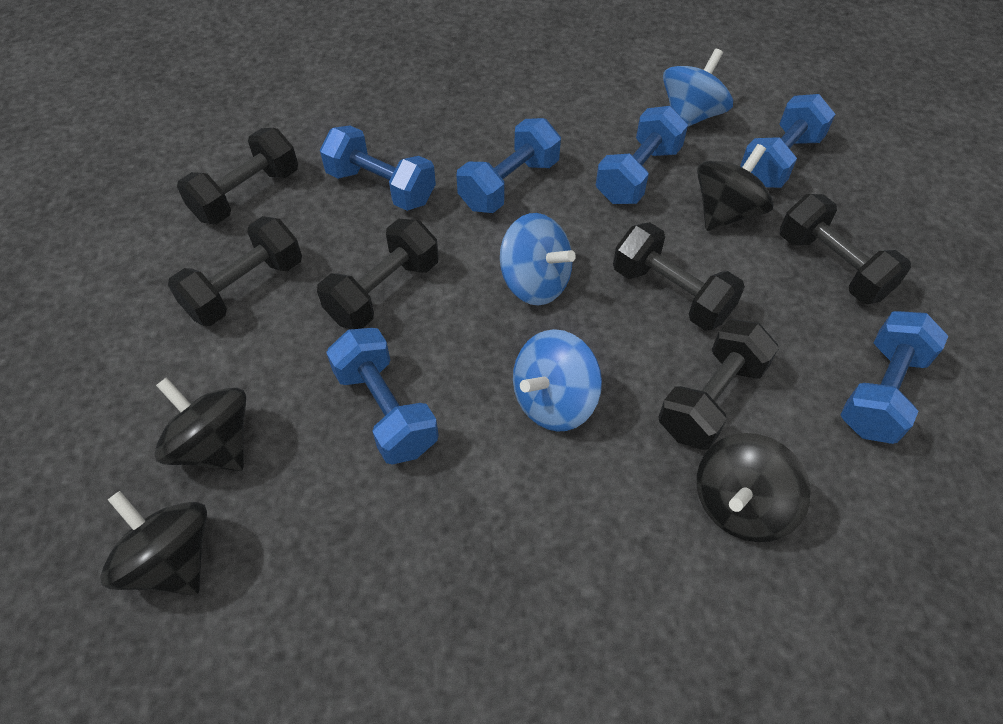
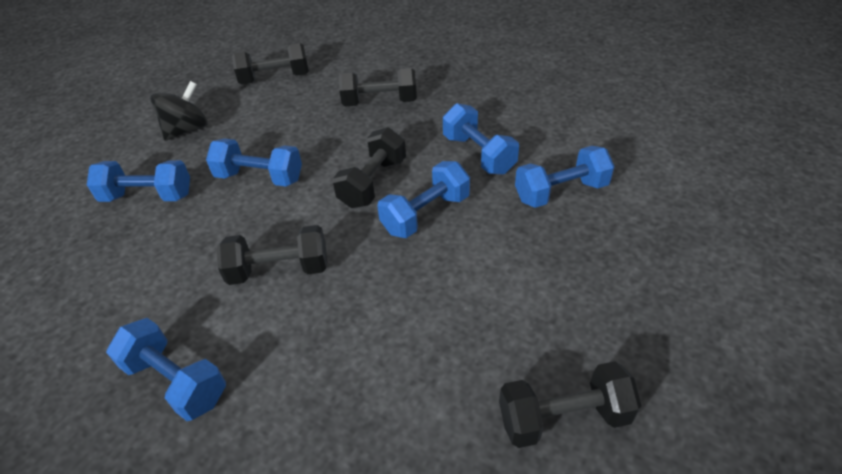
black dumbbell: 6 -> 5
black spinning top: 4 -> 1
blue spinning top: 3 -> 0

